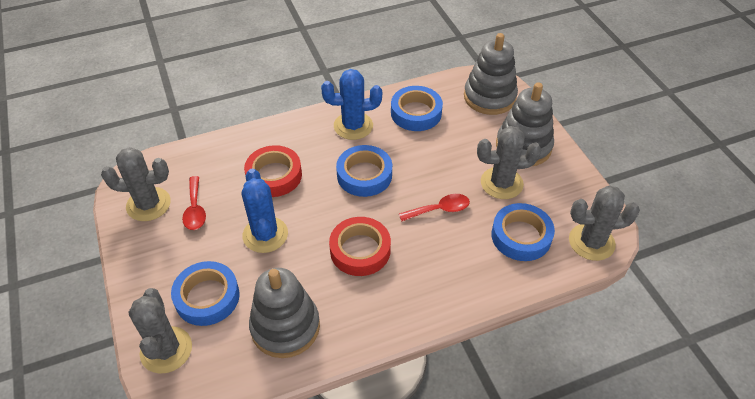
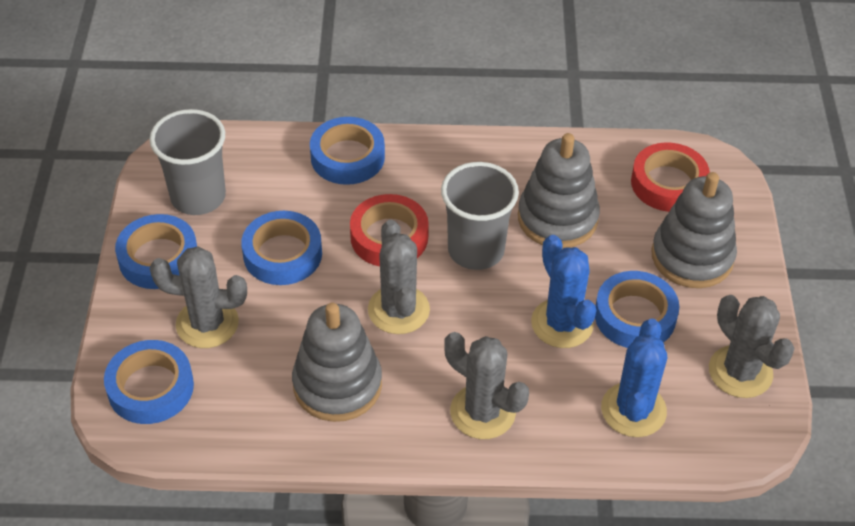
blue tape: 4 -> 5
grey cup: 0 -> 2
red spoon: 2 -> 0

